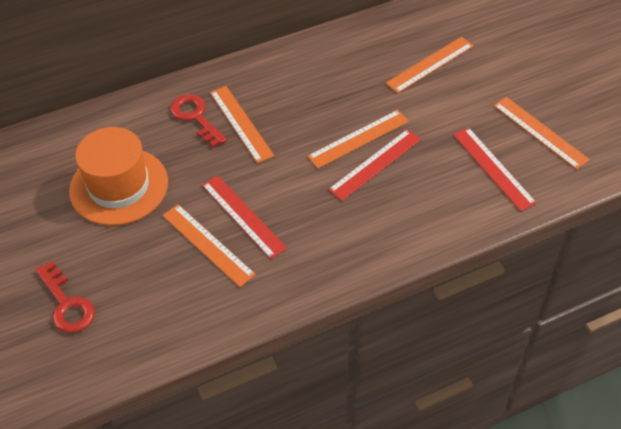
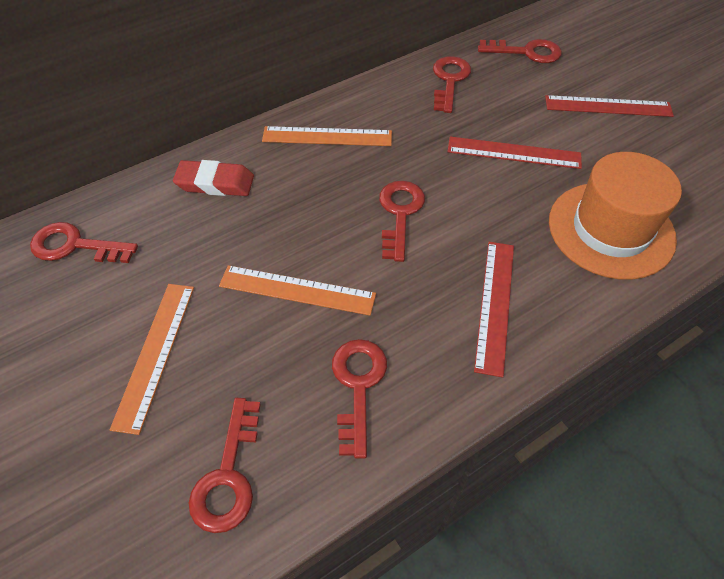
orange ruler: 5 -> 3
red eraser: 0 -> 1
red key: 2 -> 6

